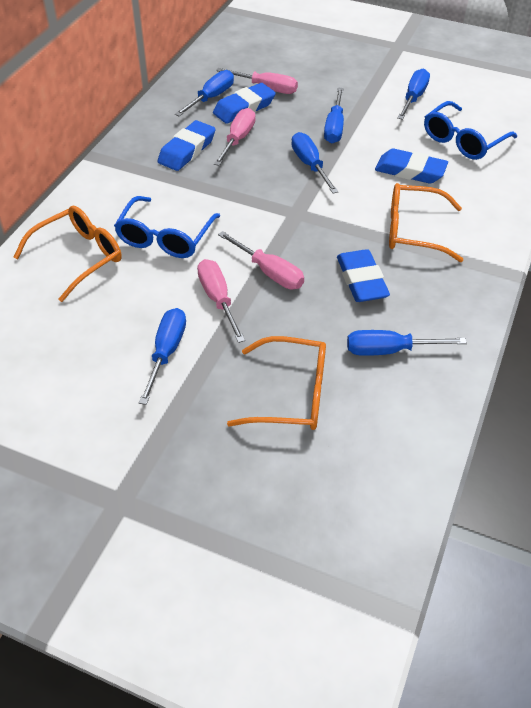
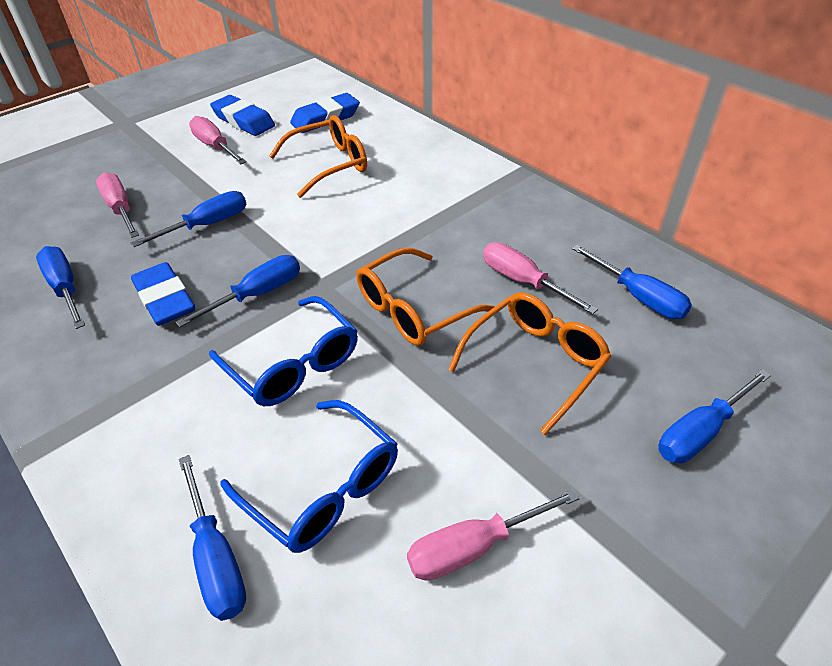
blue eraser: 4 -> 3

